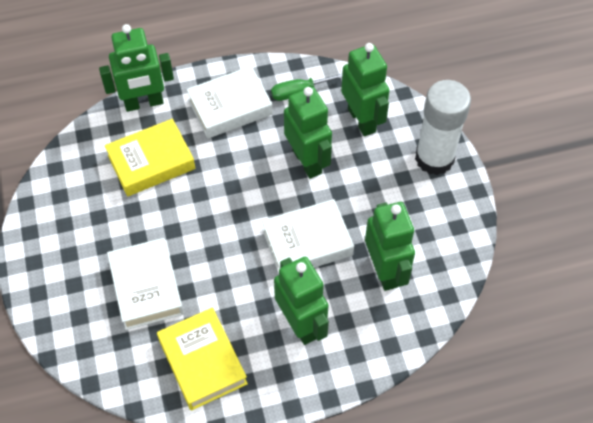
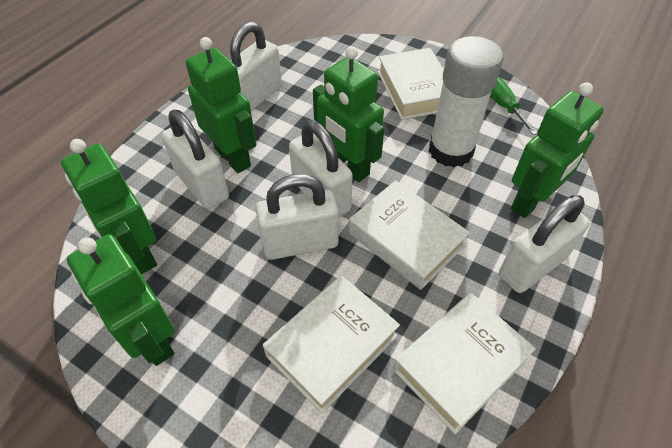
white book: 3 -> 4
white padlock: 0 -> 5
yellow book: 2 -> 0

